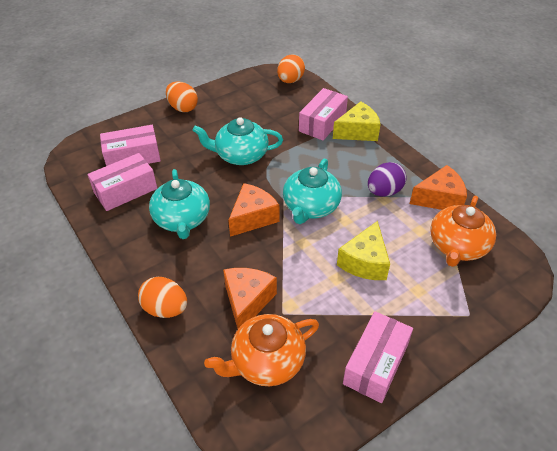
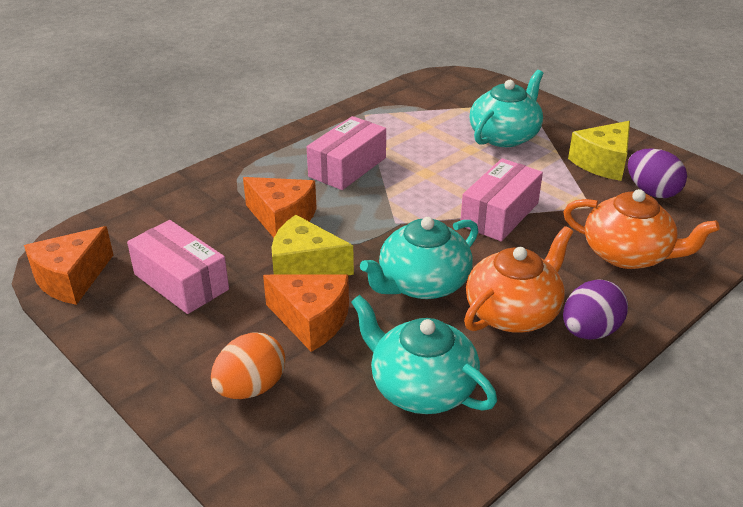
orange egg: 3 -> 1
pink box: 4 -> 3
purple egg: 1 -> 2

